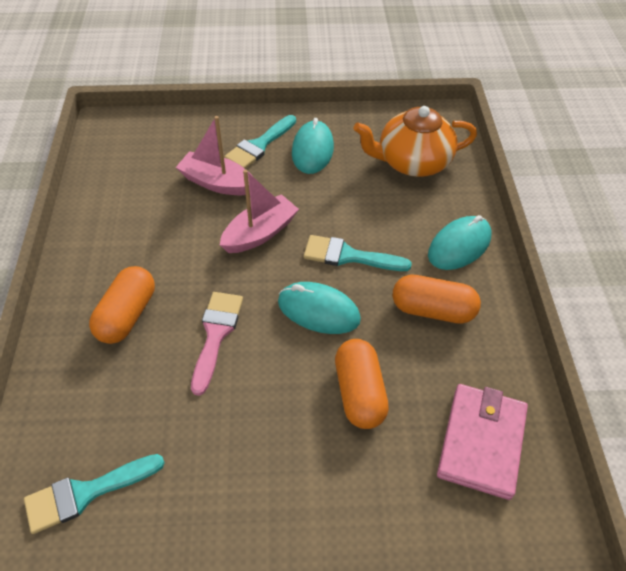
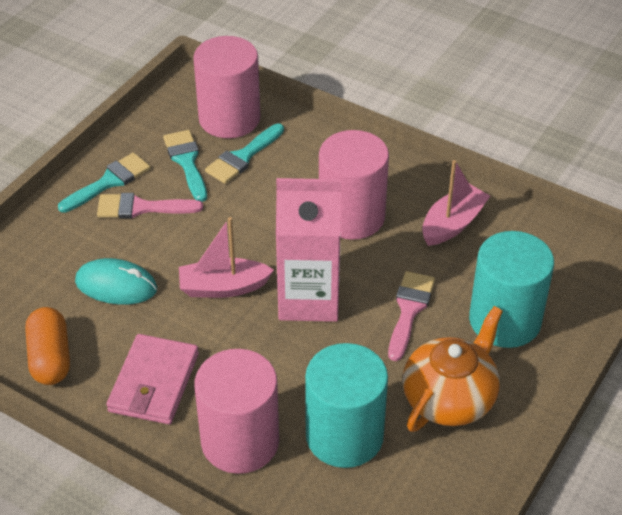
orange capsule: 3 -> 1
pink brush: 1 -> 2
pink carton: 0 -> 1
pink cylinder: 0 -> 3
turquoise cylinder: 0 -> 2
turquoise mouse: 3 -> 1

